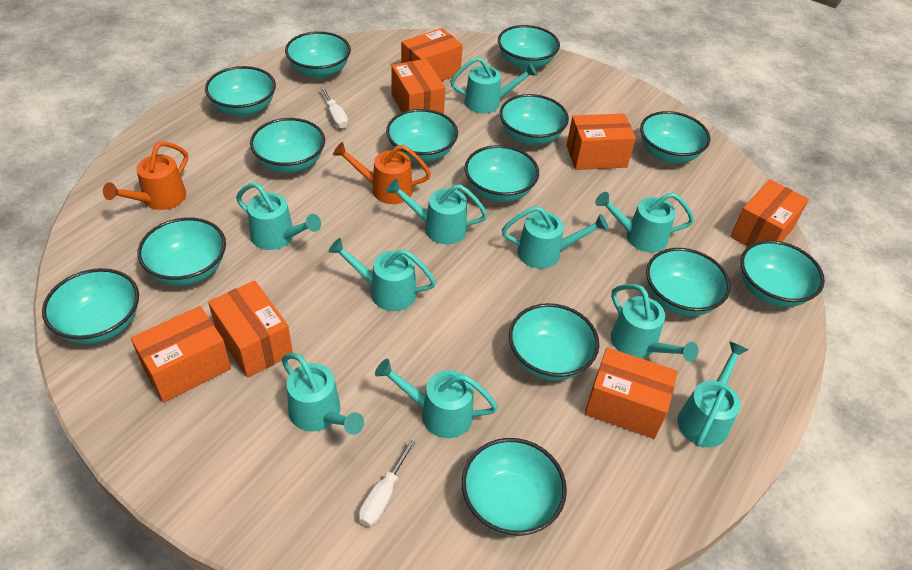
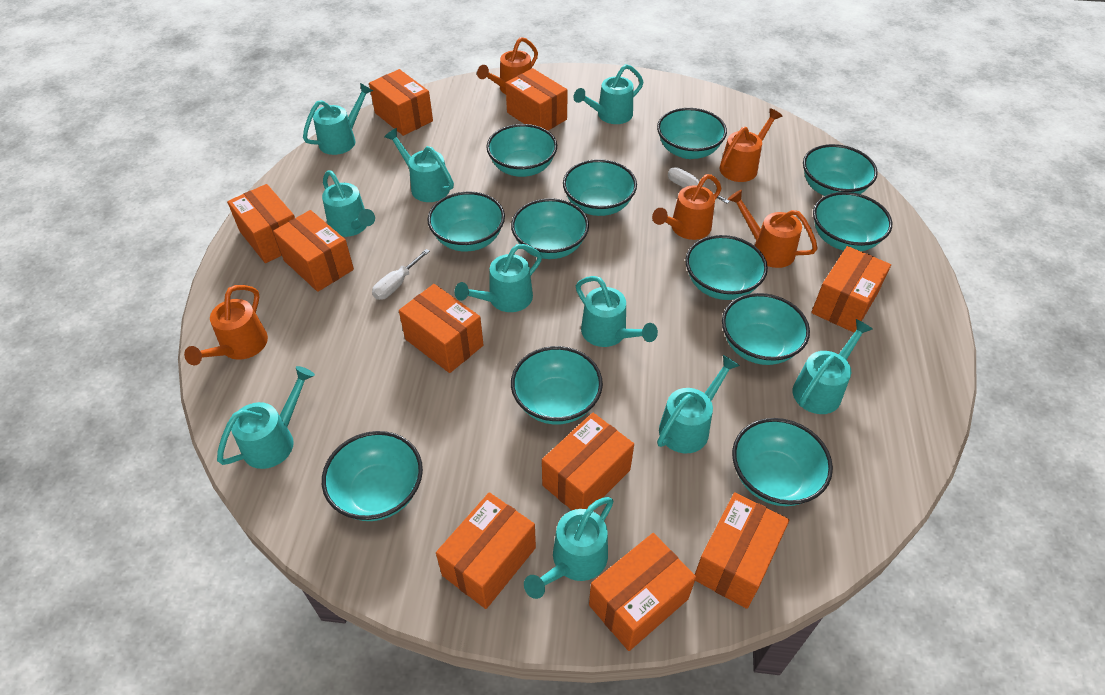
orange box: 7 -> 10
orange watering can: 2 -> 5
turquoise bowl: 14 -> 12

